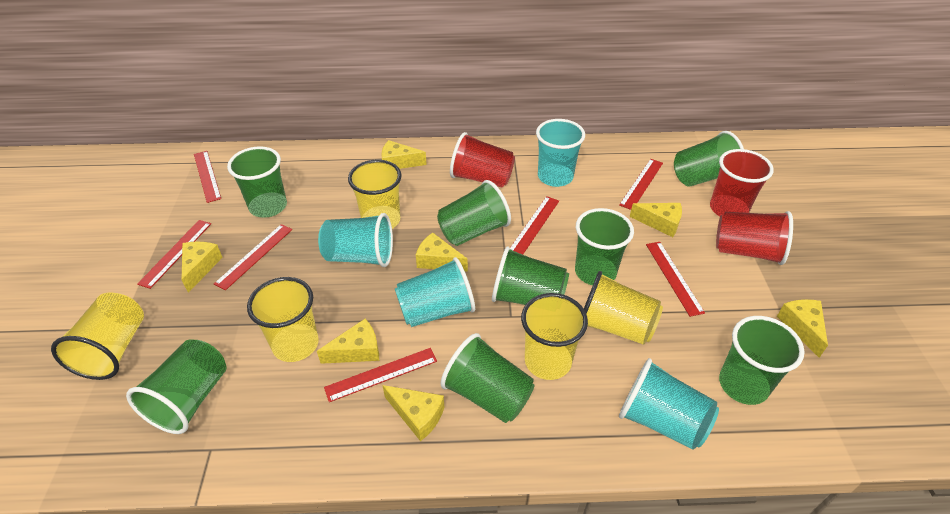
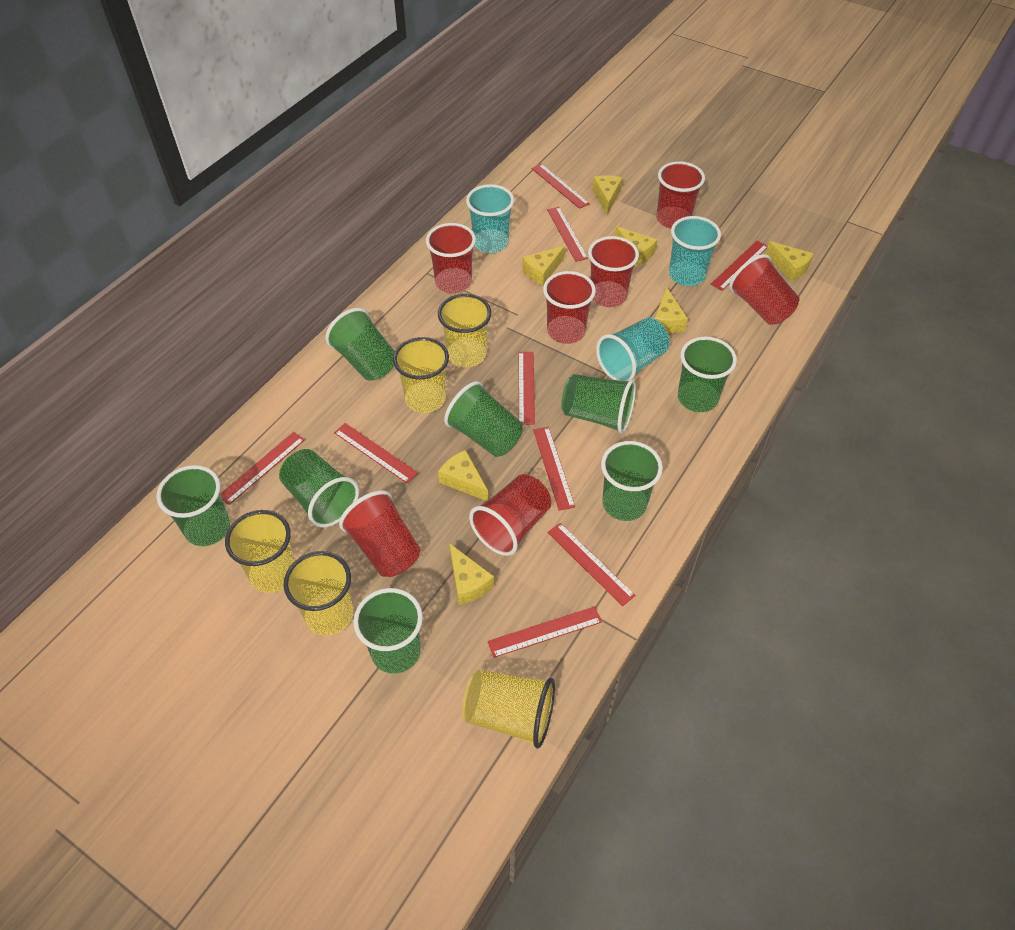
red cup: 3 -> 7
red ruler: 7 -> 9
turquoise cup: 4 -> 3

